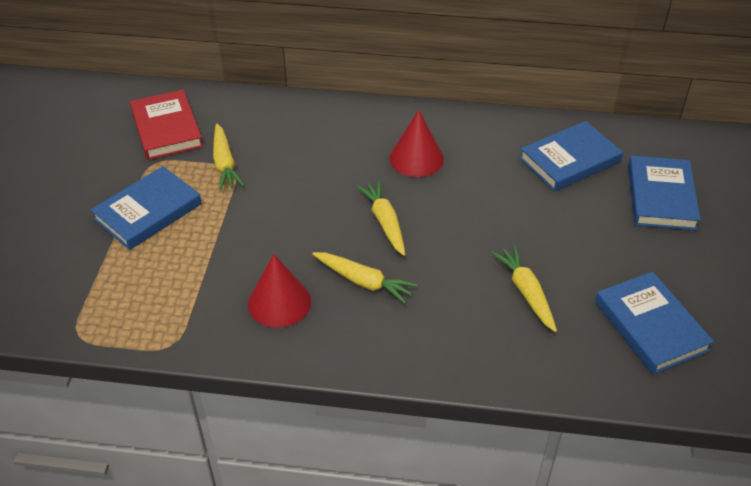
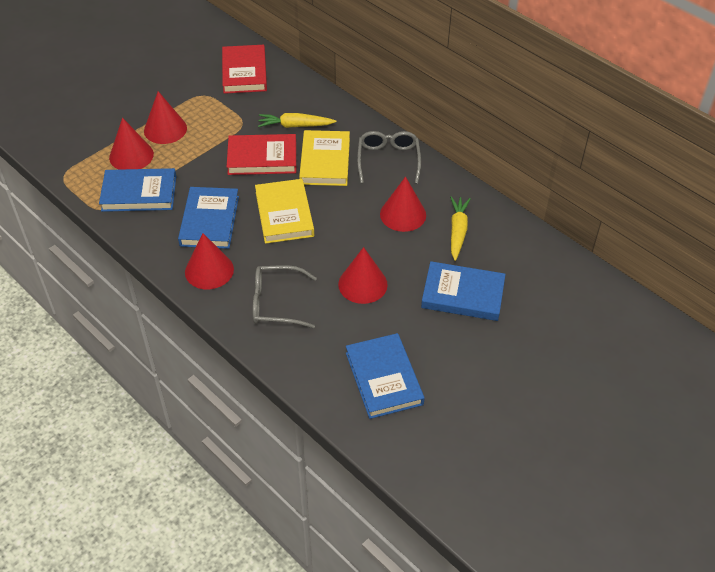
grey glasses: 0 -> 2
red book: 1 -> 2
red cone: 2 -> 5
yellow book: 0 -> 2
yellow carrot: 4 -> 2

